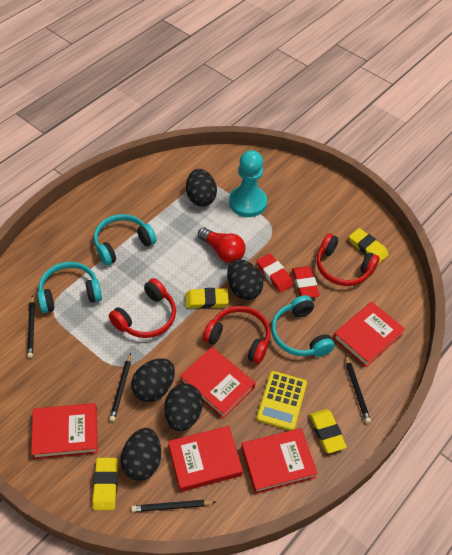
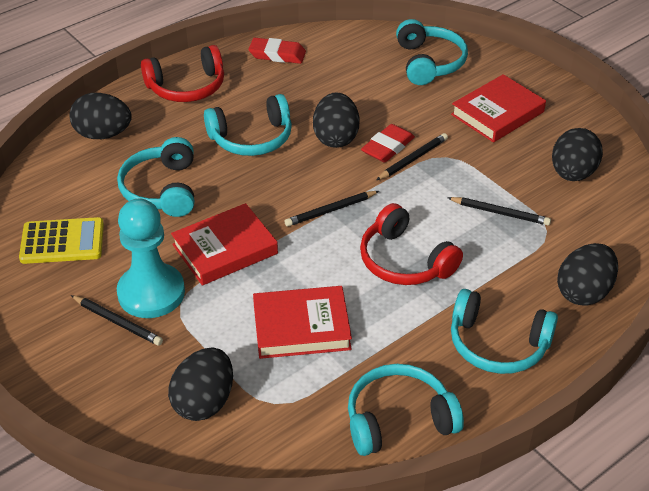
red book: 5 -> 3
red headphones: 3 -> 2
red light bulb: 1 -> 0
turquoise headphones: 3 -> 5
yellow eraser: 4 -> 0

